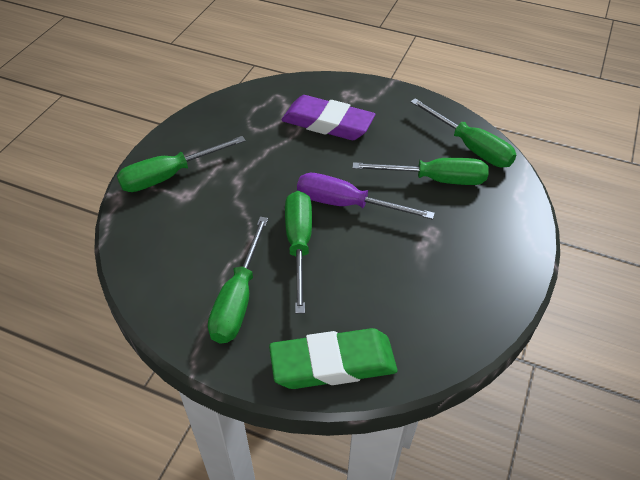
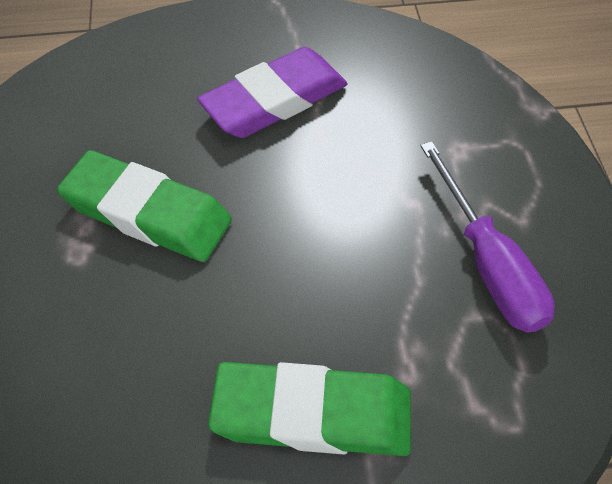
green eraser: 1 -> 2
green screwdriver: 5 -> 0

